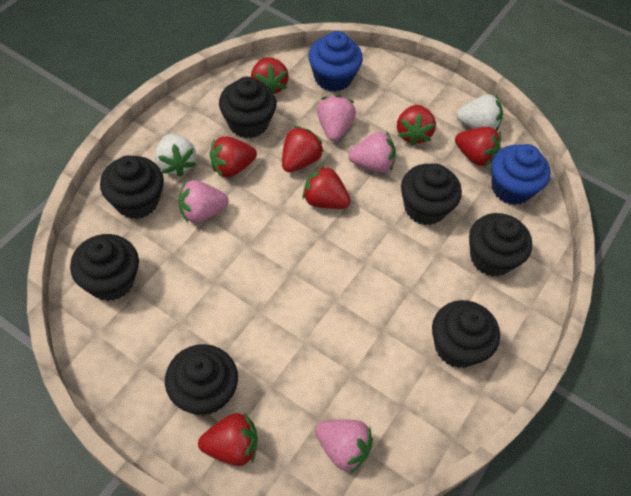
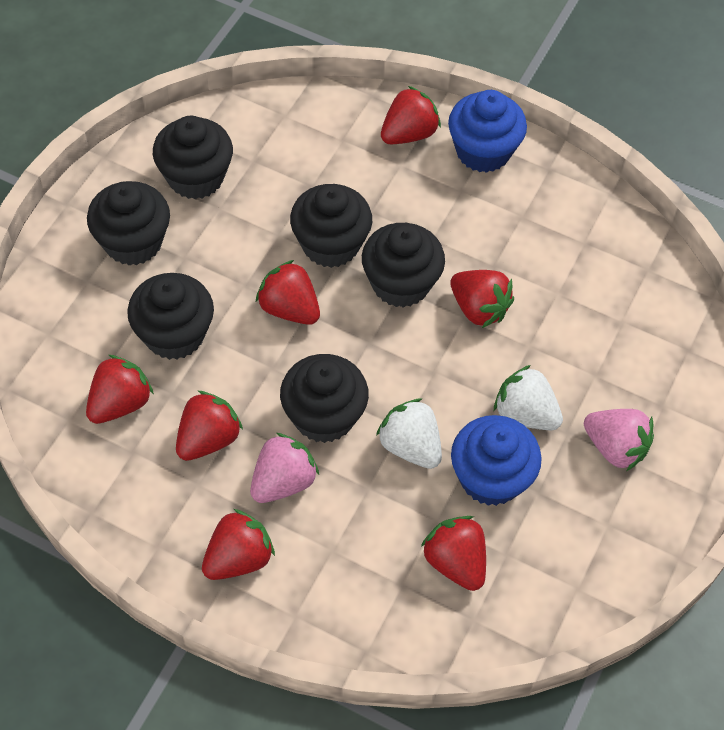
black cupcake: 7 -> 6
pink strawberry: 4 -> 2

